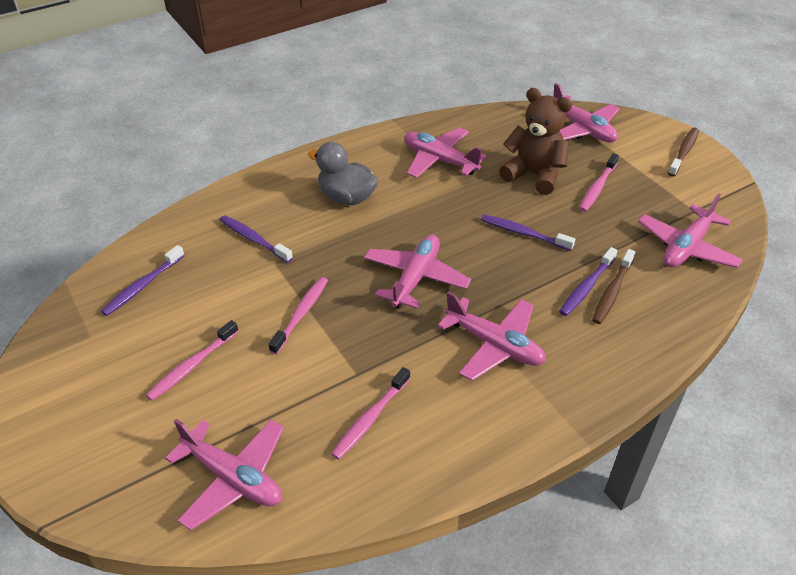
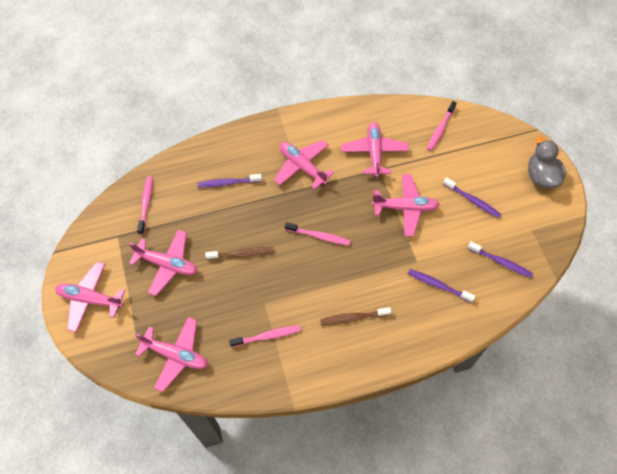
brown teddy bear: 1 -> 0

